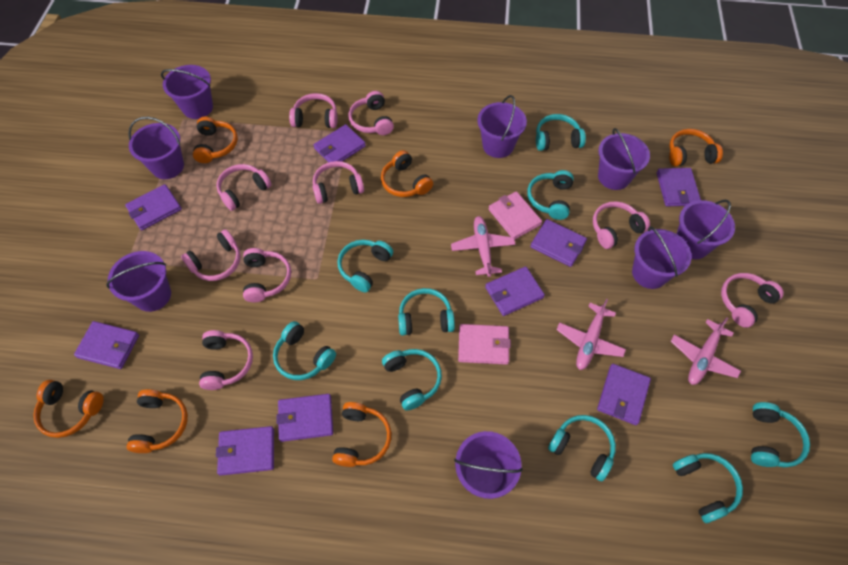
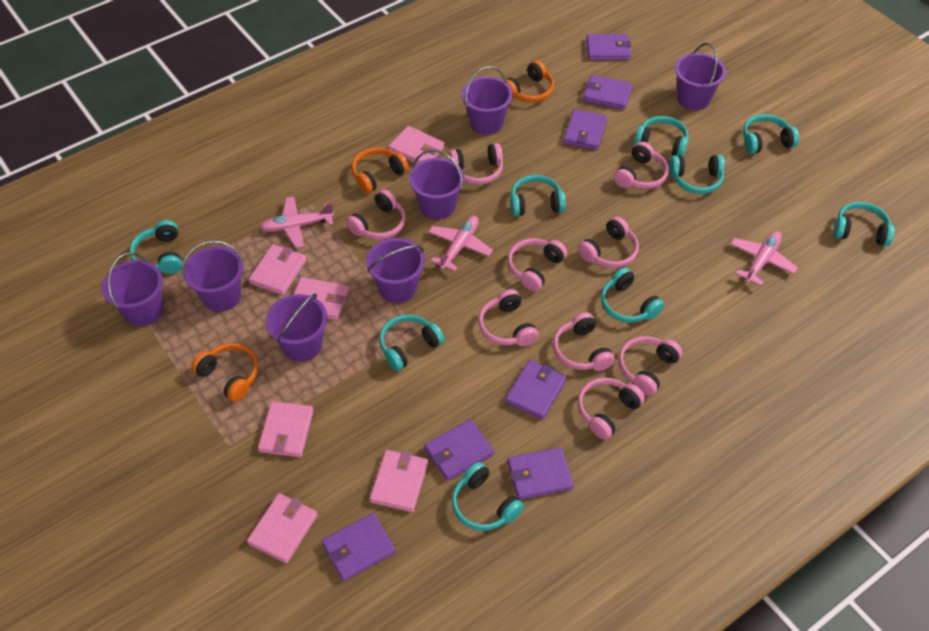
orange headphones: 6 -> 3
pink wallet: 2 -> 6
purple bucket: 8 -> 7
purple wallet: 9 -> 7

